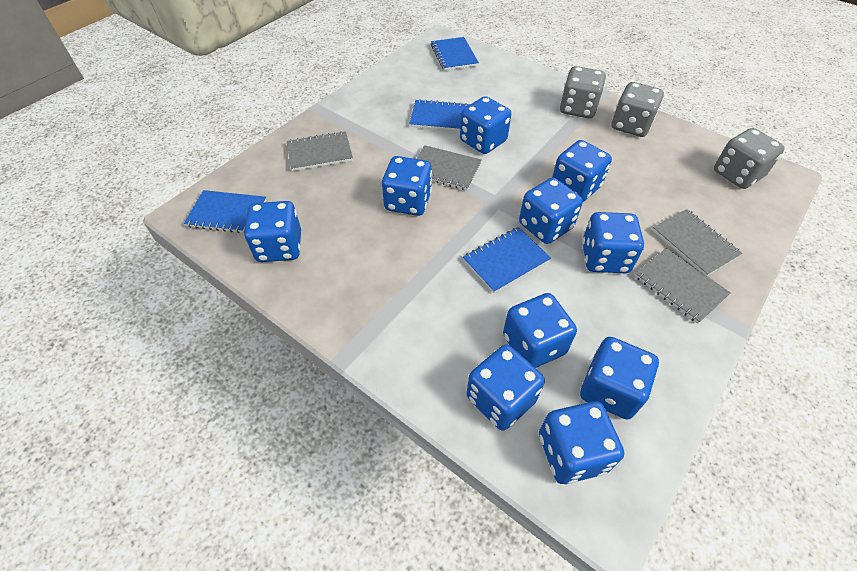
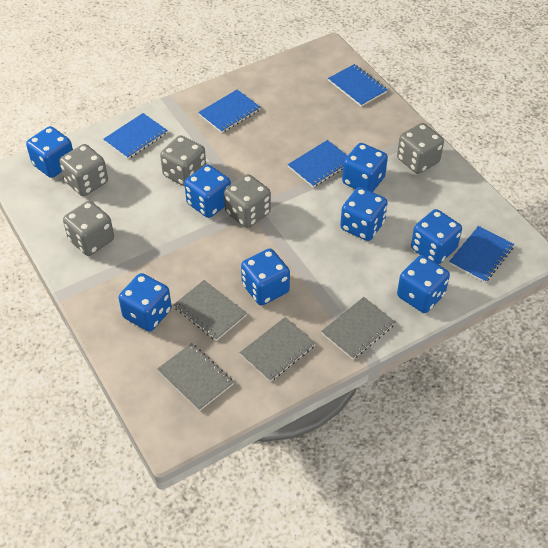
blue dice: 10 -> 8
blue notebook: 4 -> 5
grey dice: 3 -> 5

